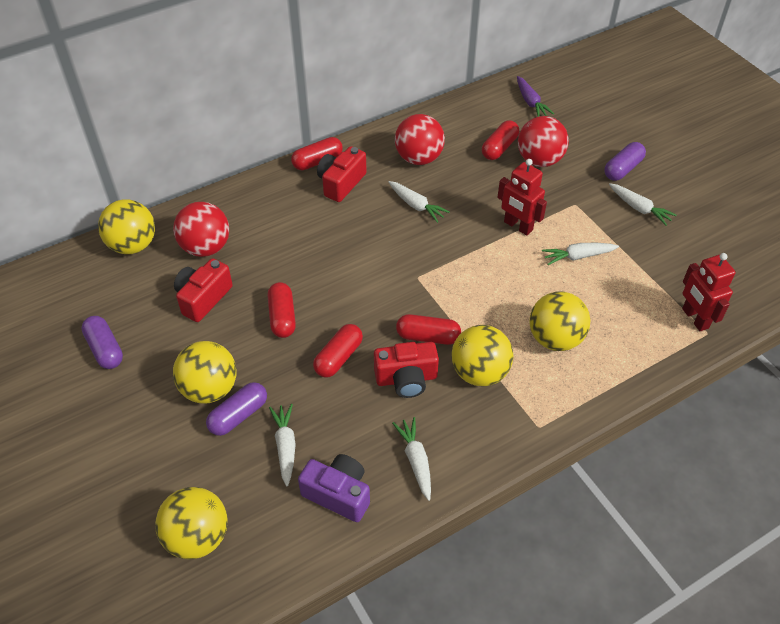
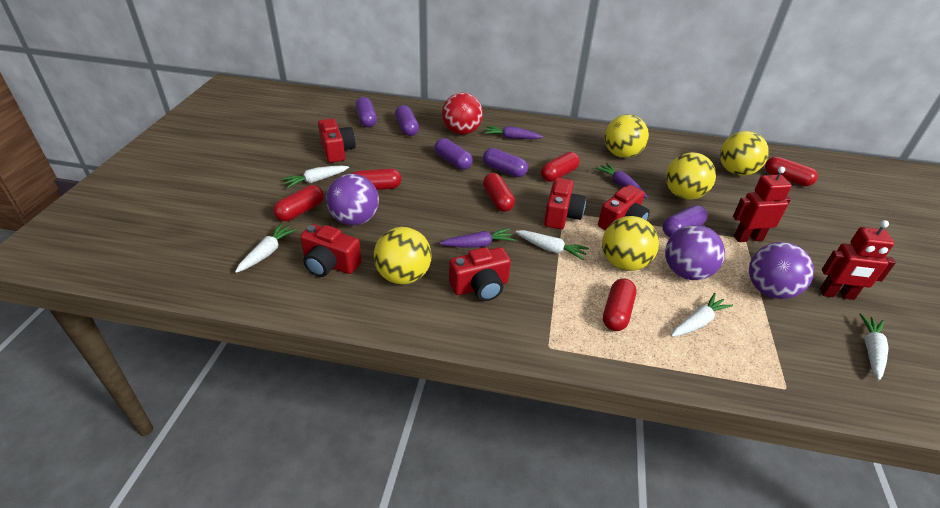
purple ball: 0 -> 3
purple camera: 1 -> 0
purple capsule: 3 -> 5
purple carrot: 1 -> 3
red ball: 3 -> 1
red camera: 3 -> 5
red capsule: 5 -> 6

